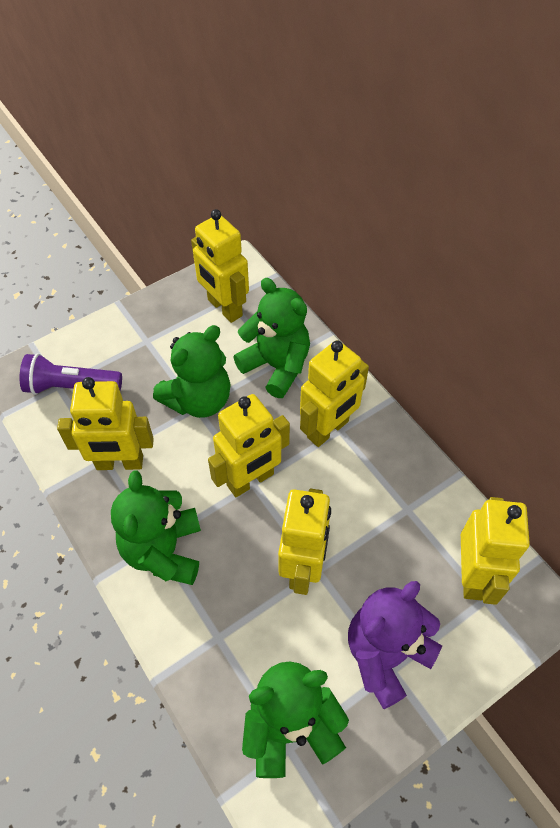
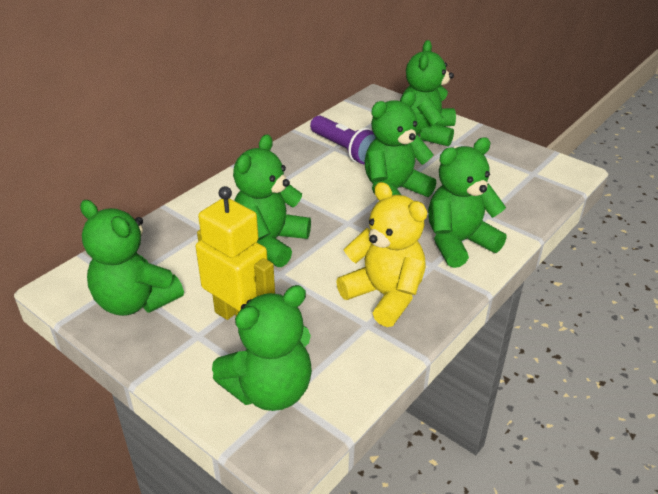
green teddy bear: 4 -> 6
purple teddy bear: 1 -> 0
yellow robot: 6 -> 1
yellow teddy bear: 0 -> 1

